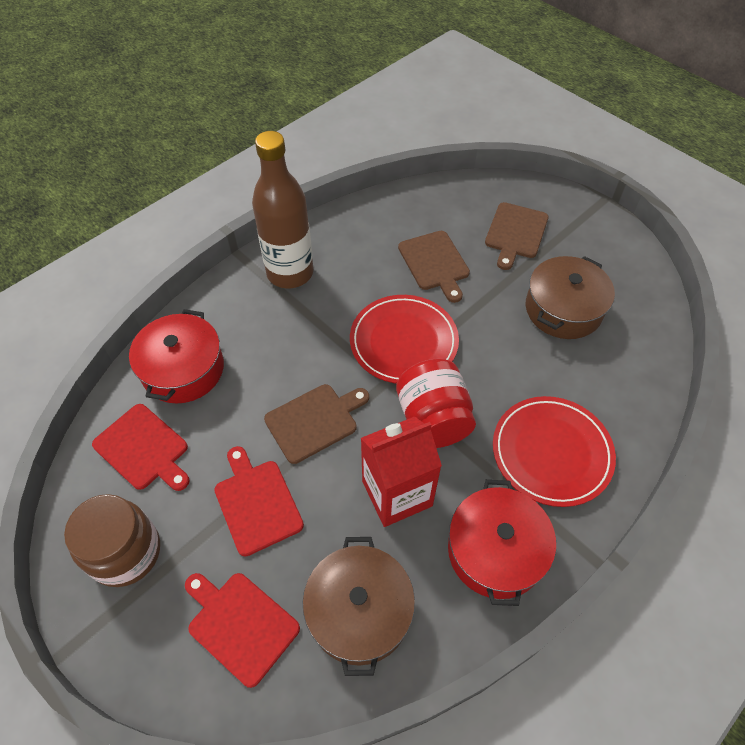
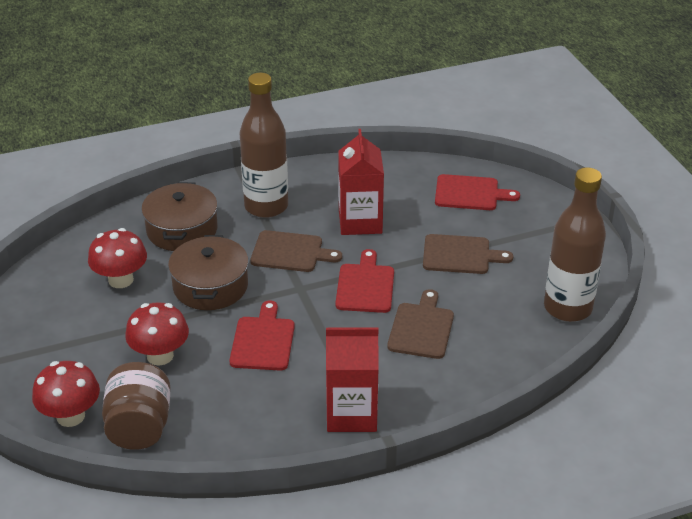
brown bottle: 1 -> 2
red carton: 1 -> 2
red jar: 1 -> 0
red mushroom: 0 -> 3
red plate: 2 -> 0
red pot: 2 -> 0

